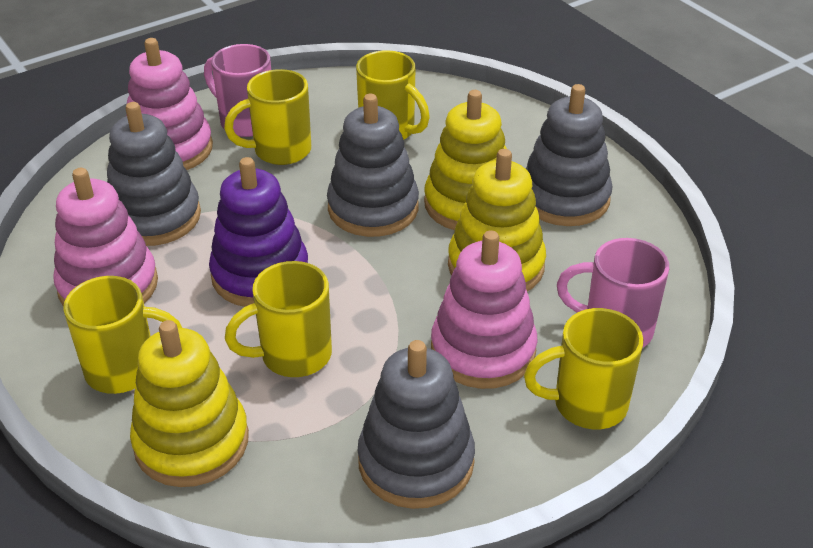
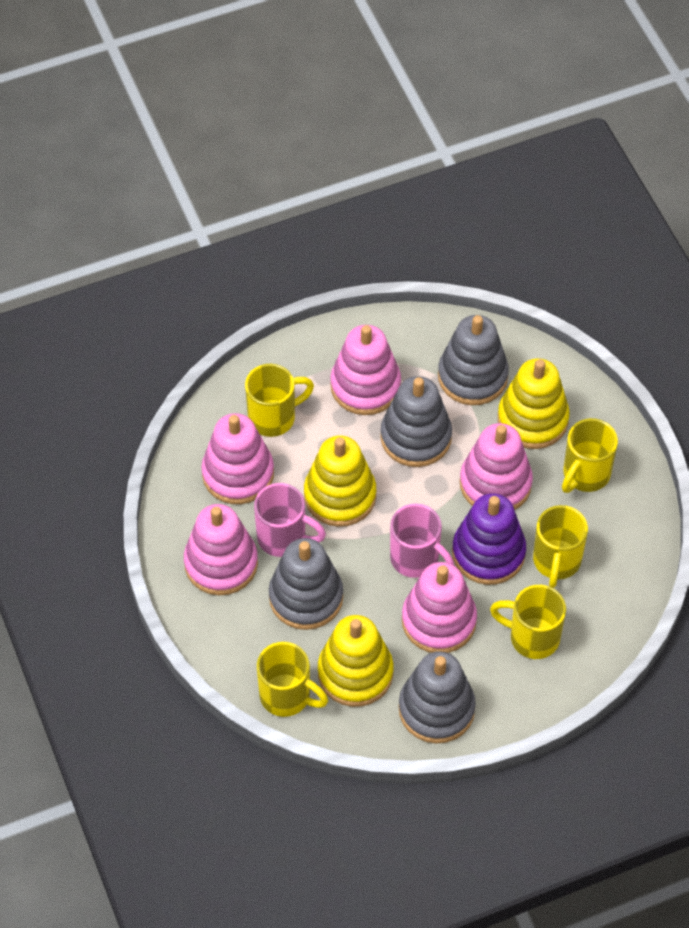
pink stacking toy: 3 -> 5

